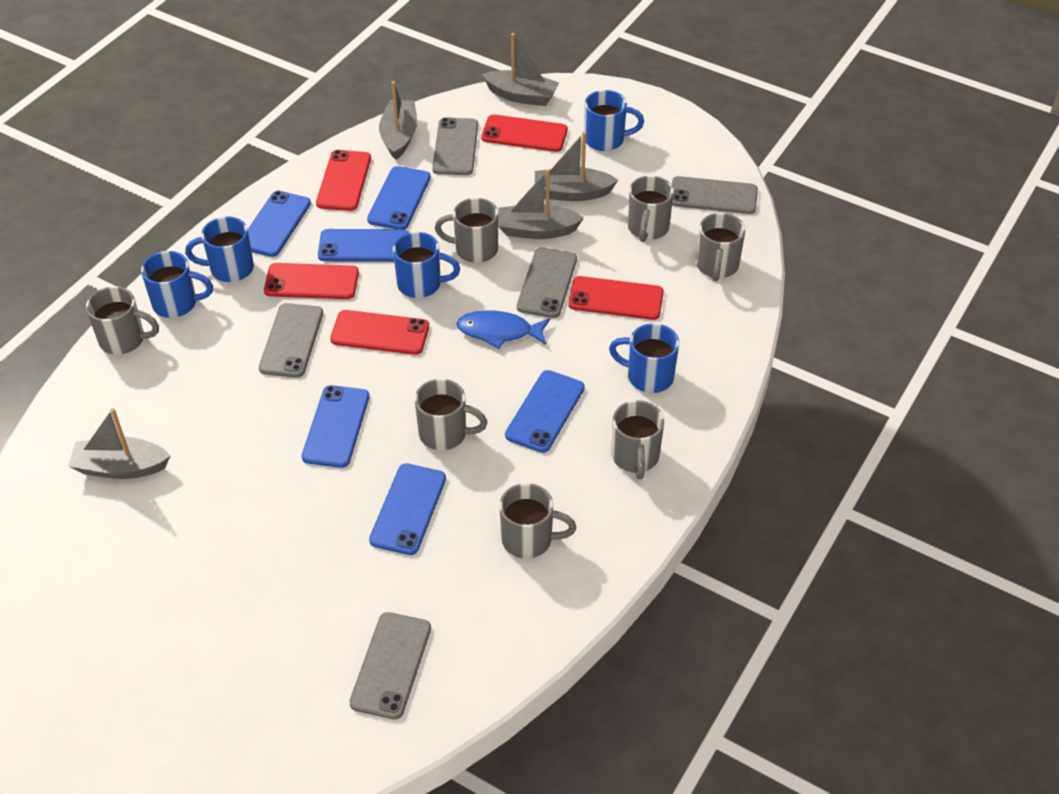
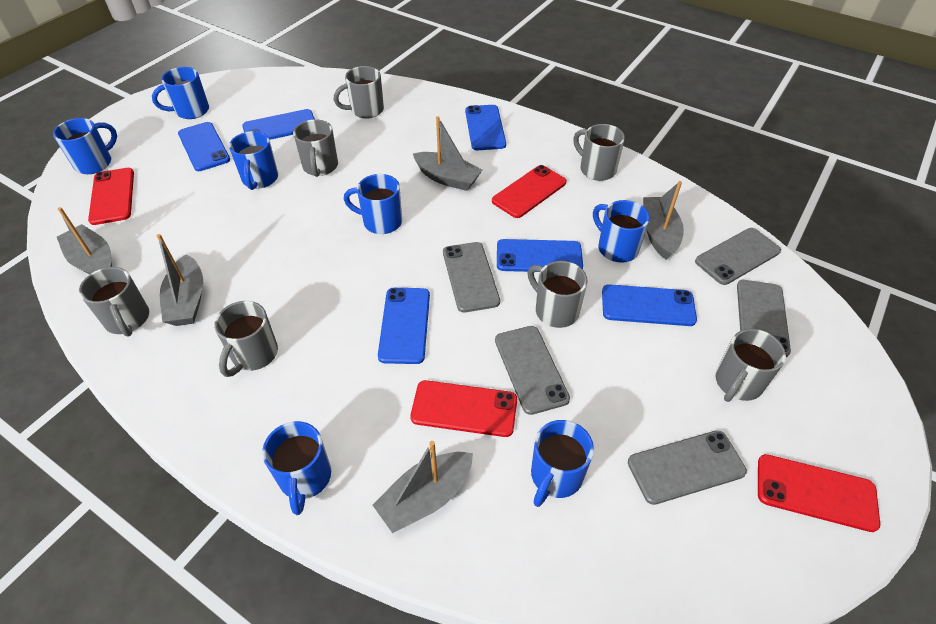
blue fish: 1 -> 0
blue mug: 5 -> 7
red phone: 5 -> 4

